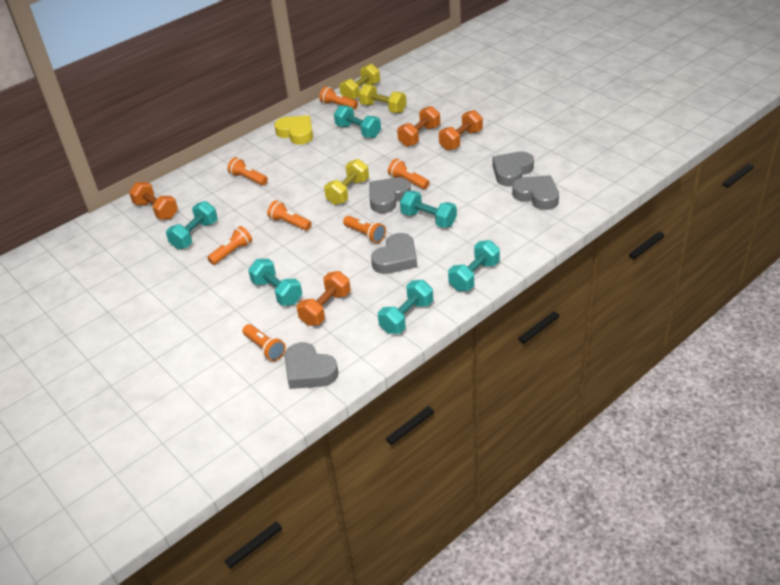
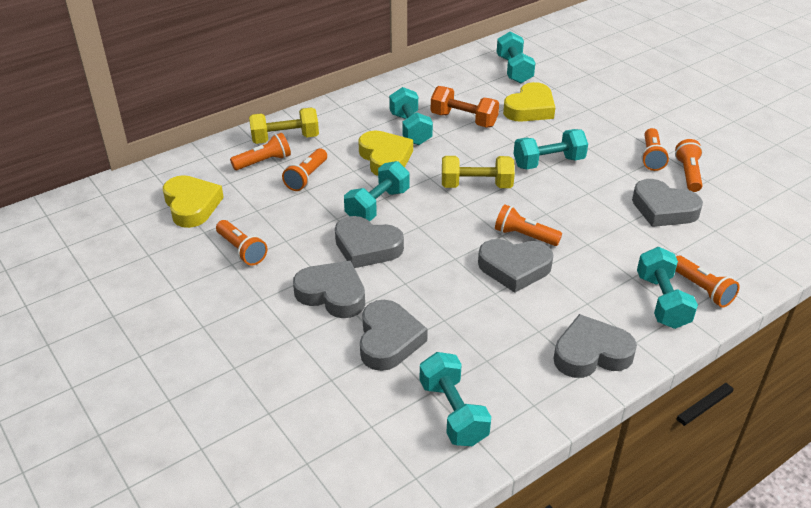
grey heart: 5 -> 6
orange dumbbell: 4 -> 1
yellow dumbbell: 3 -> 2
yellow heart: 1 -> 3

